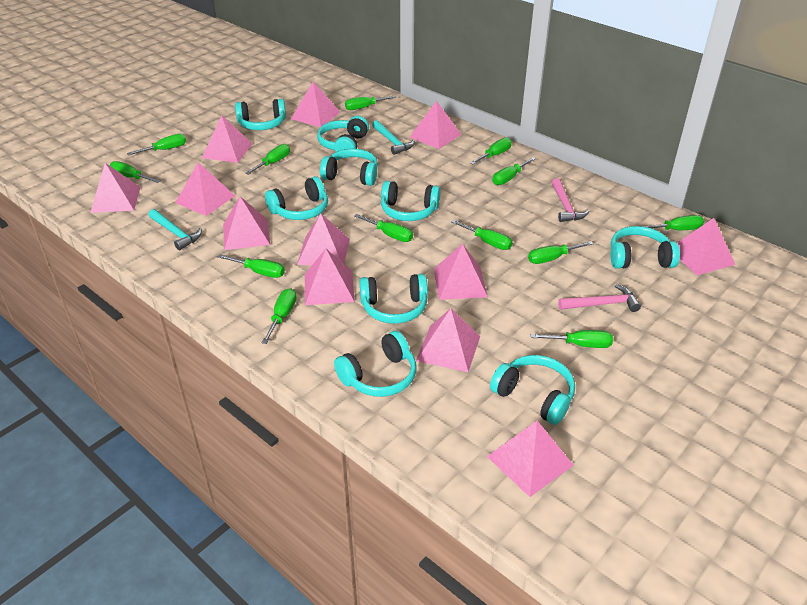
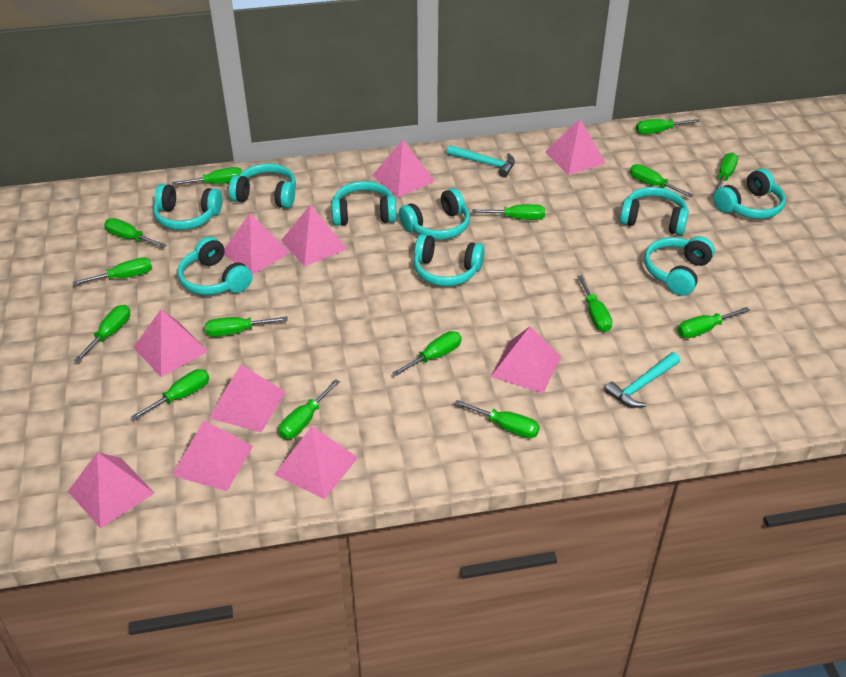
green screwdriver: 13 -> 15
pink hammer: 2 -> 0
pink pyramid: 12 -> 10

